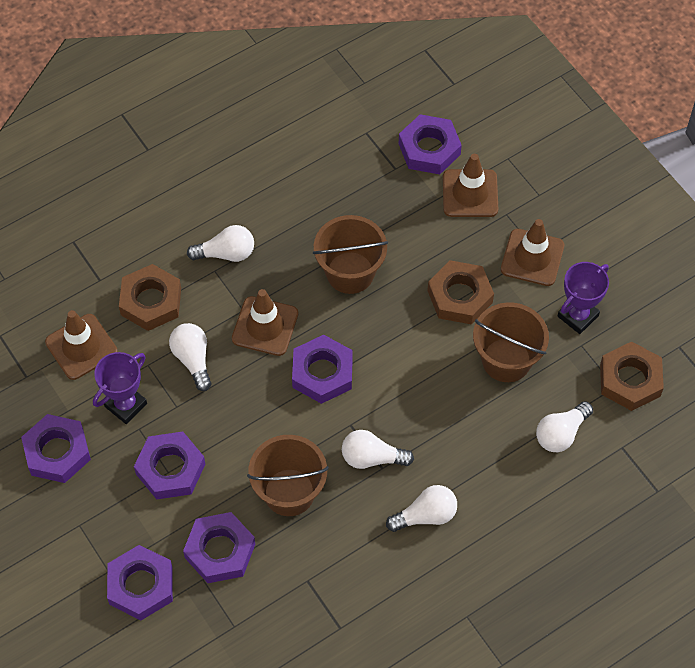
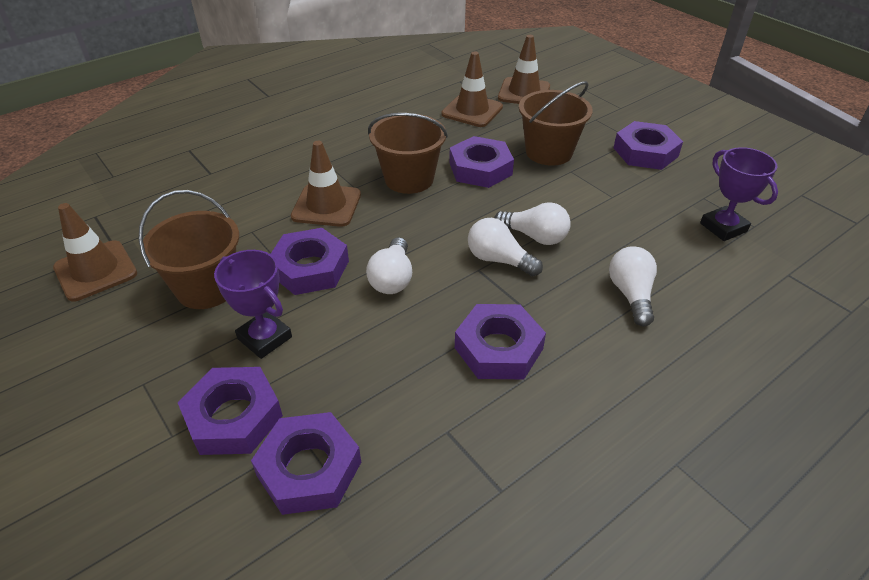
brown nut: 3 -> 0
white light bulb: 5 -> 4

